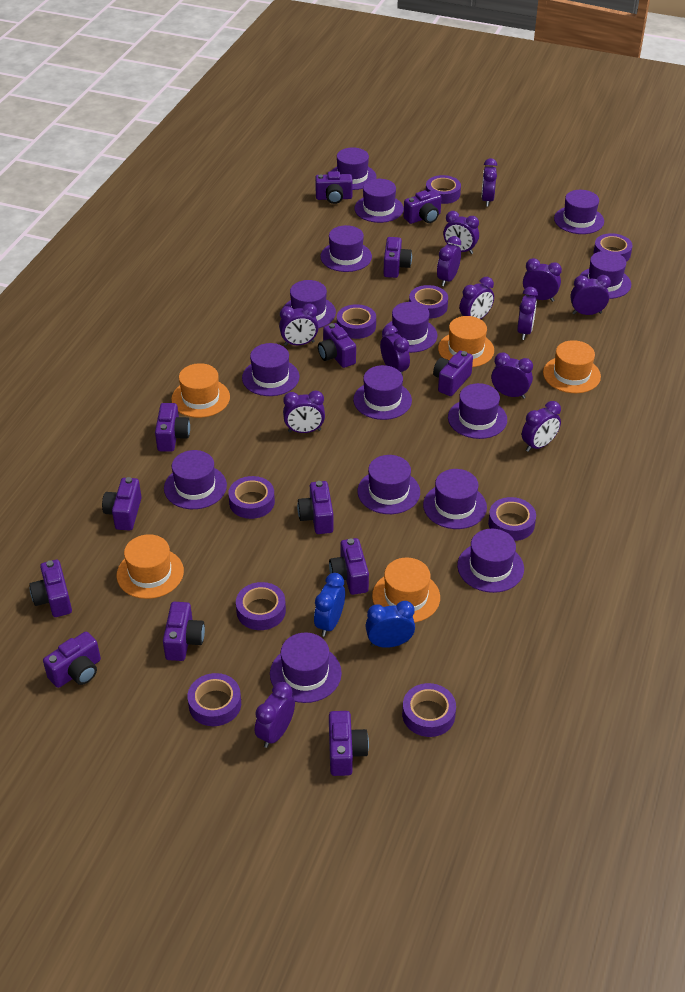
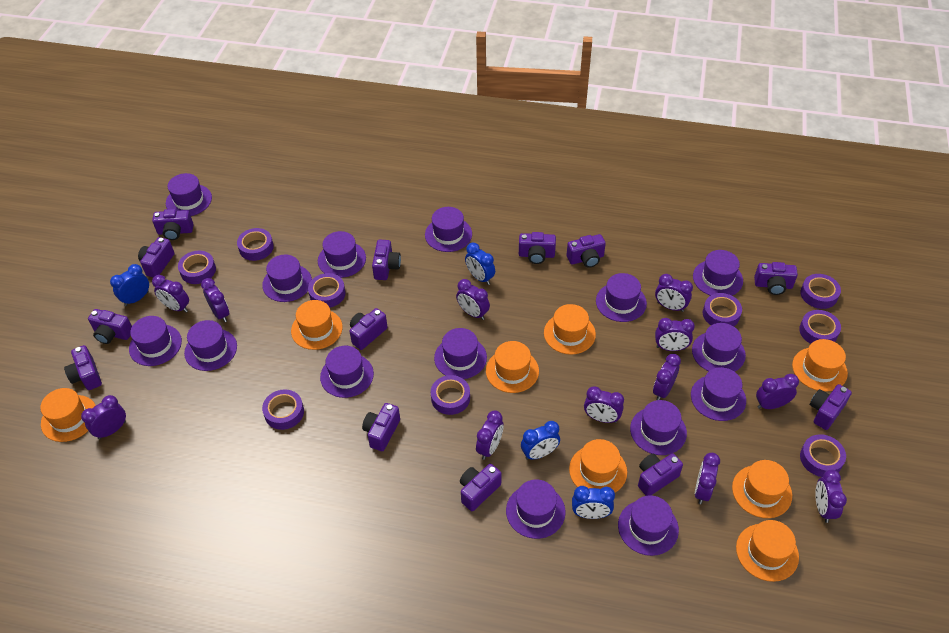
blue clock: 2 -> 4
orange hat: 5 -> 8
purple clock: 13 -> 12

